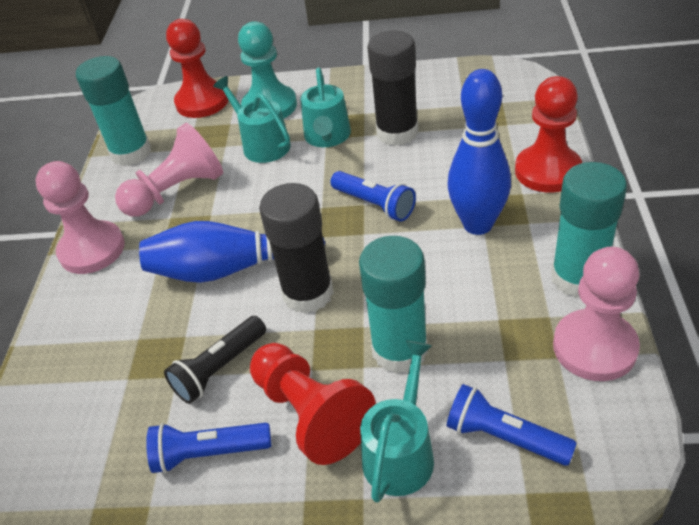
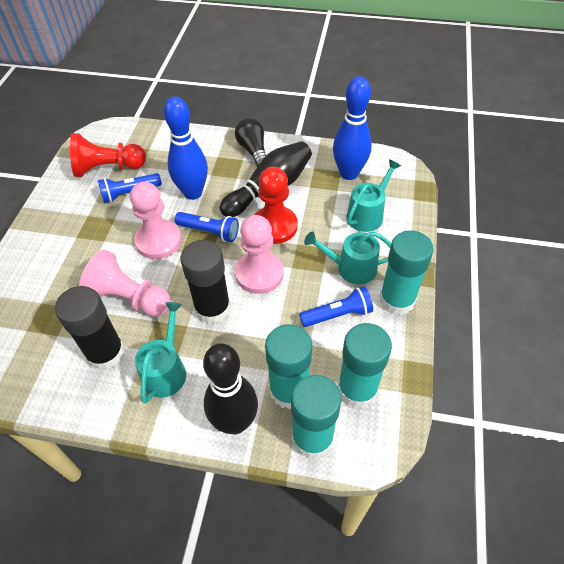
black bowling pin: 0 -> 2
black flashlight: 1 -> 0
black light bulb: 0 -> 1
red pawn: 3 -> 2
turquoise glue stick: 3 -> 4
turquoise pawn: 1 -> 0

